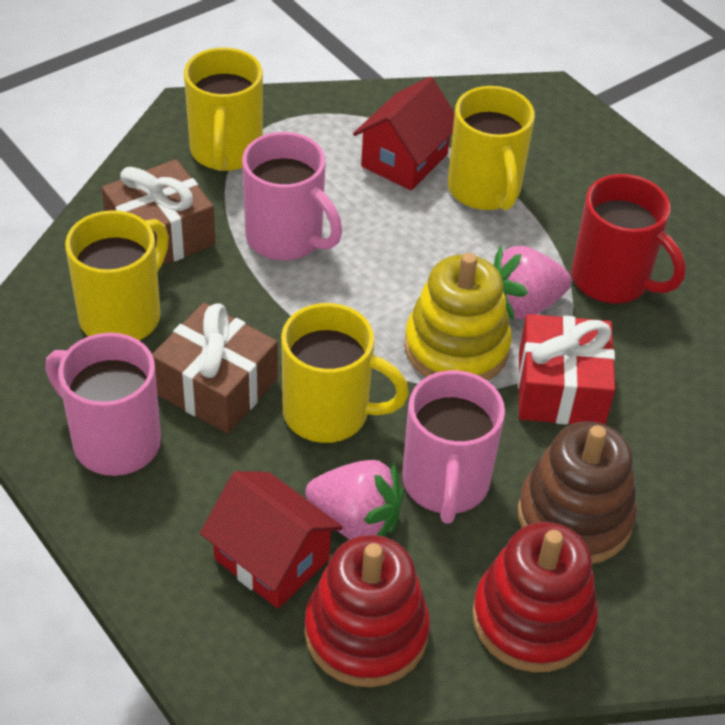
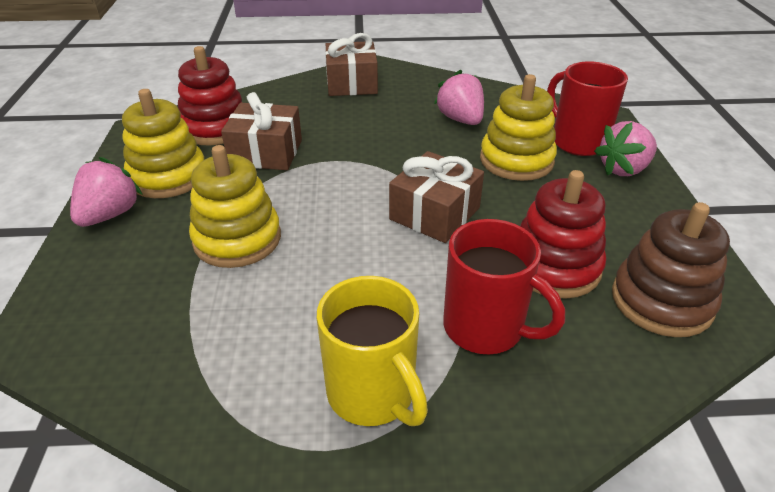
brown gift: 2 -> 3
pink mug: 3 -> 0
pink strawberry: 2 -> 3
red gift: 1 -> 0
red house: 2 -> 0
red mug: 1 -> 2
yellow mug: 4 -> 1
yellow stacking toy: 1 -> 3

